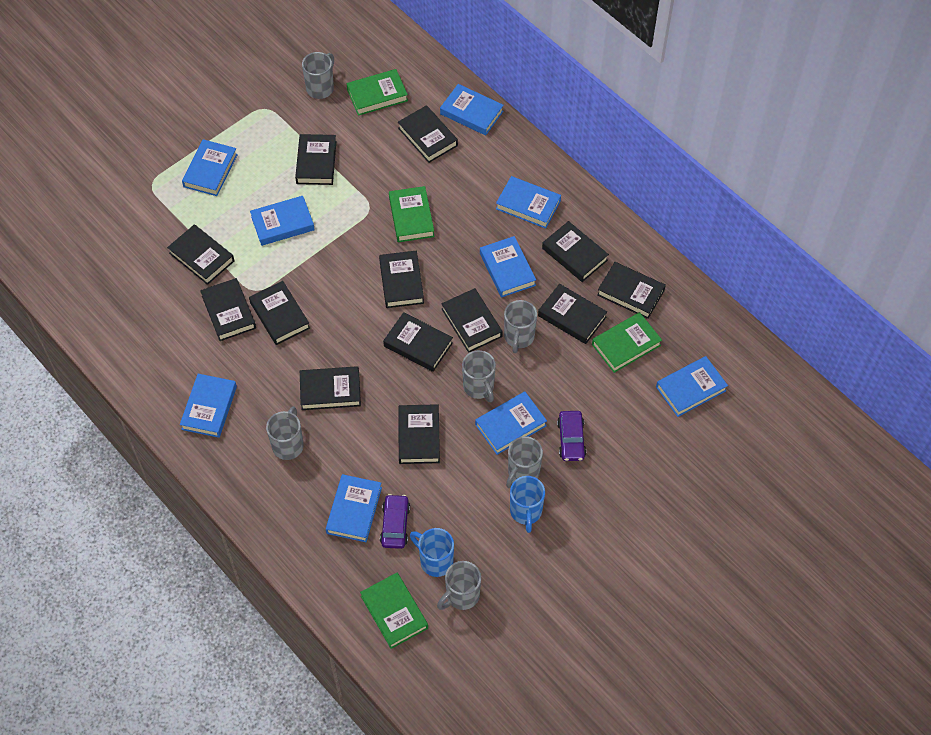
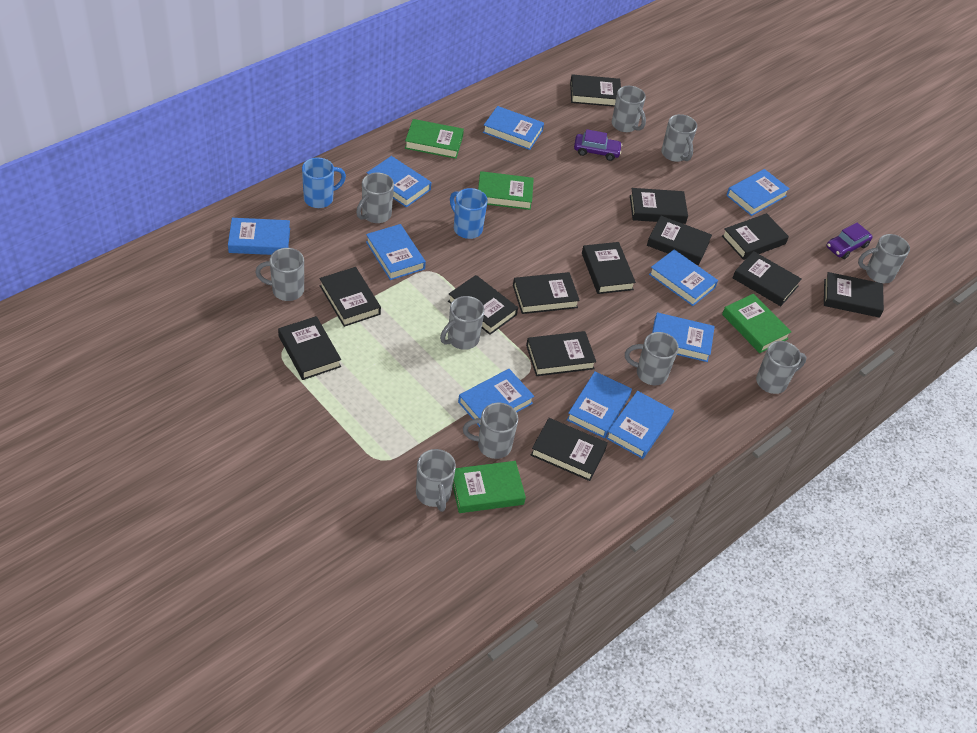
blue book: 9 -> 10
grey mug: 6 -> 10

